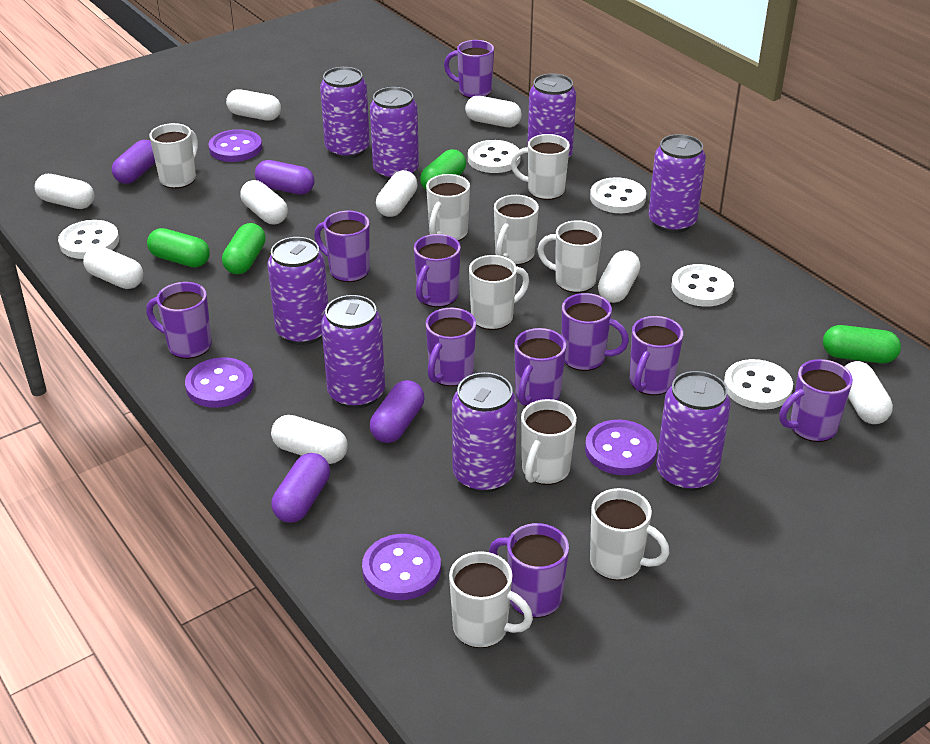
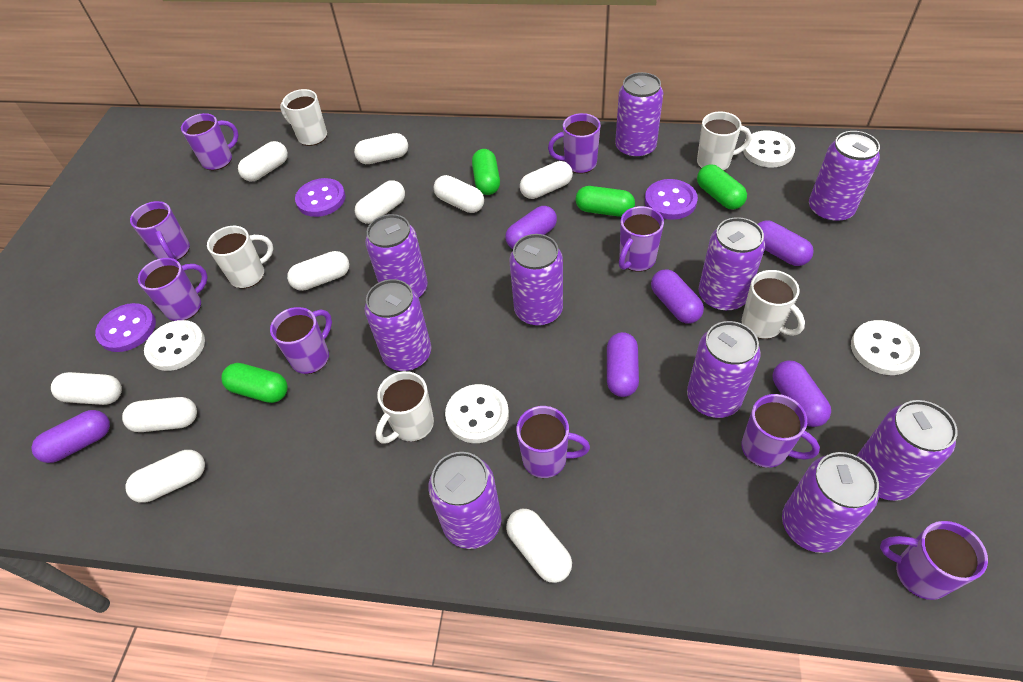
purple button: 4 -> 3
purple can: 8 -> 10
purple capsule: 4 -> 6
purple mug: 10 -> 9
white button: 5 -> 4
white capsule: 9 -> 10
white mug: 9 -> 5

